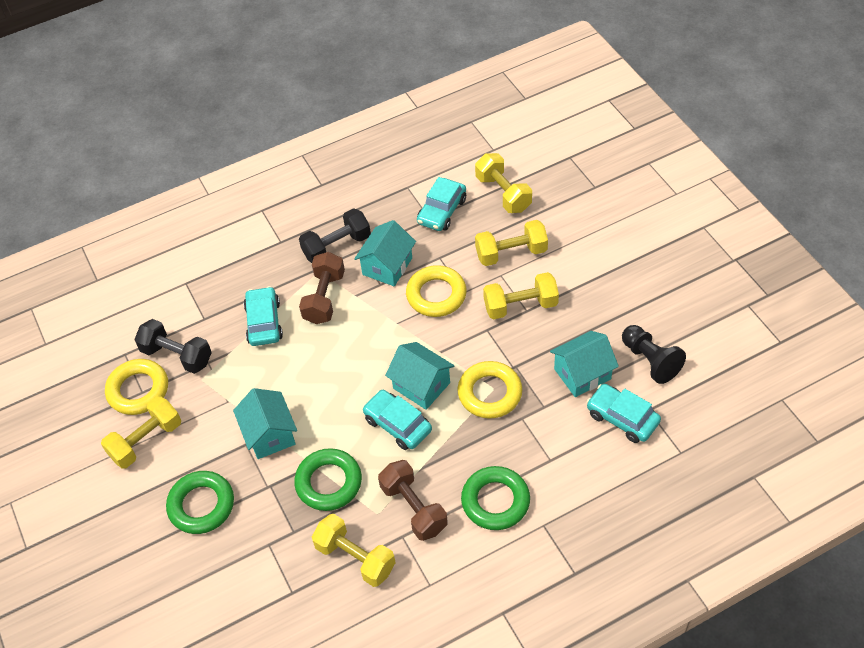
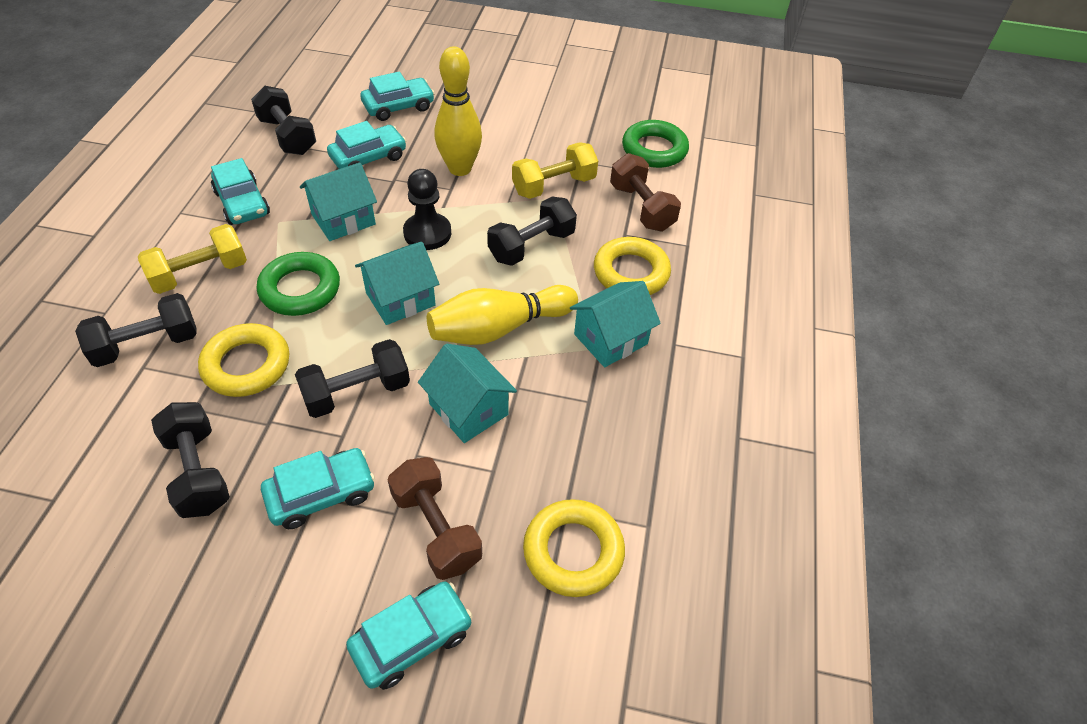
black dumbbell: 2 -> 5
green ring: 3 -> 2
turquoise car: 4 -> 5
yellow bowling pin: 0 -> 2
yellow dumbbell: 5 -> 2

